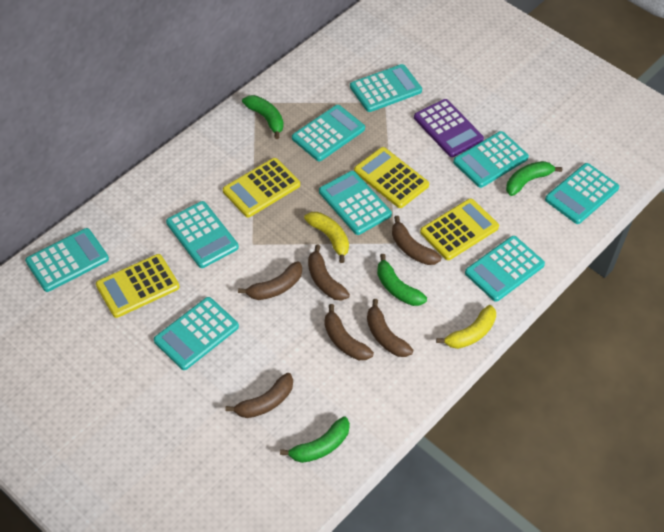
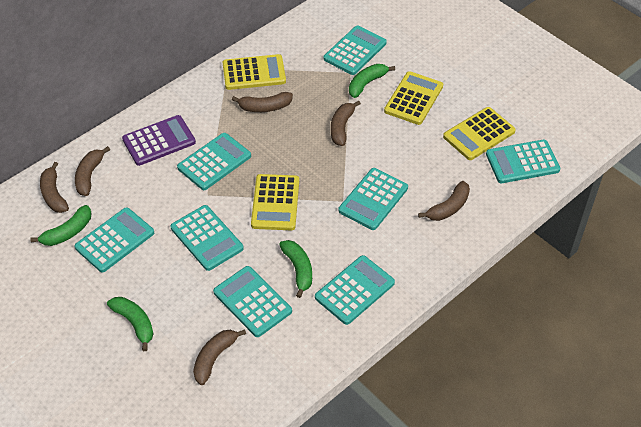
turquoise calculator: 9 -> 8
yellow banana: 2 -> 0

